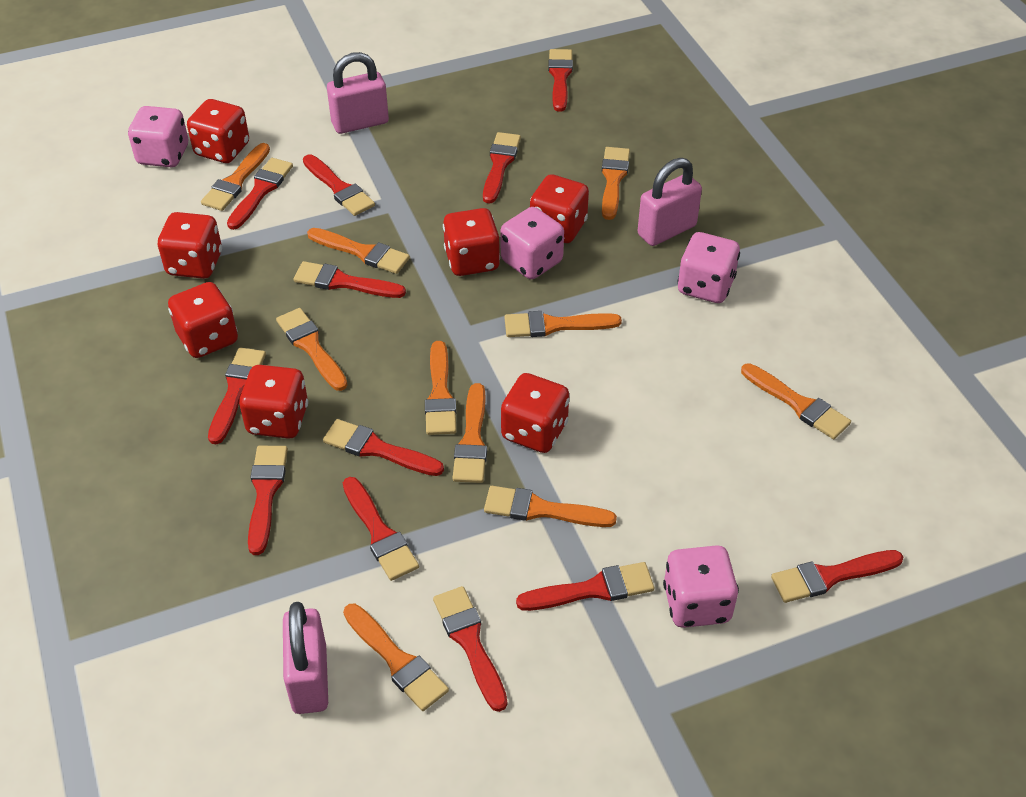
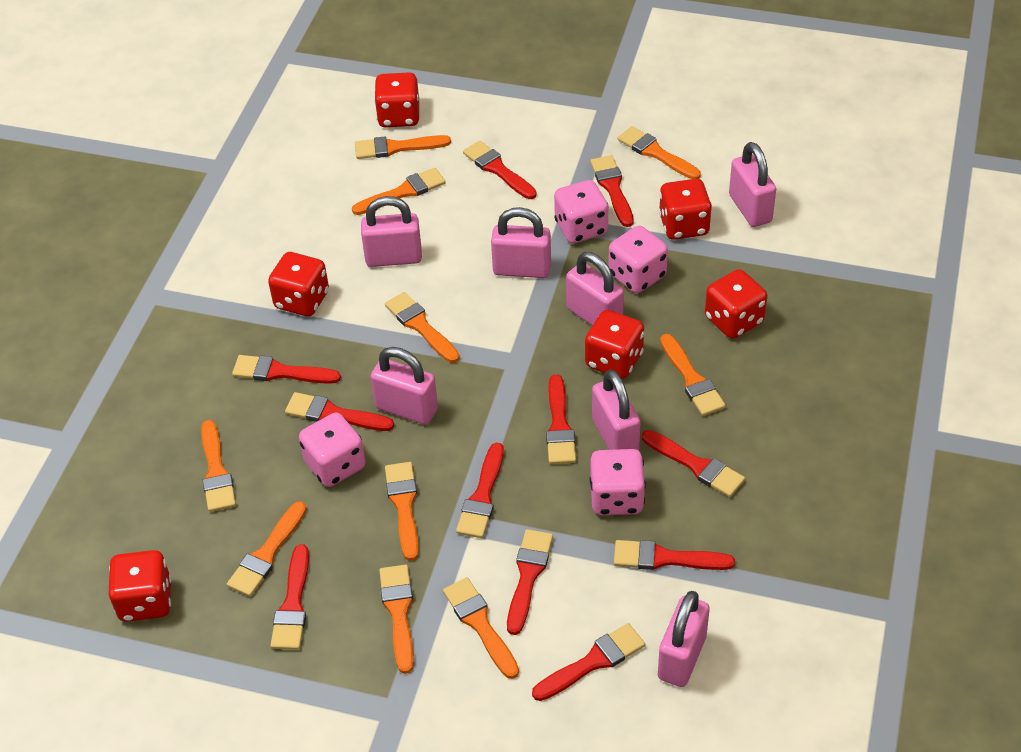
pink padlock: 3 -> 7
red brush: 12 -> 11
red dice: 7 -> 6

